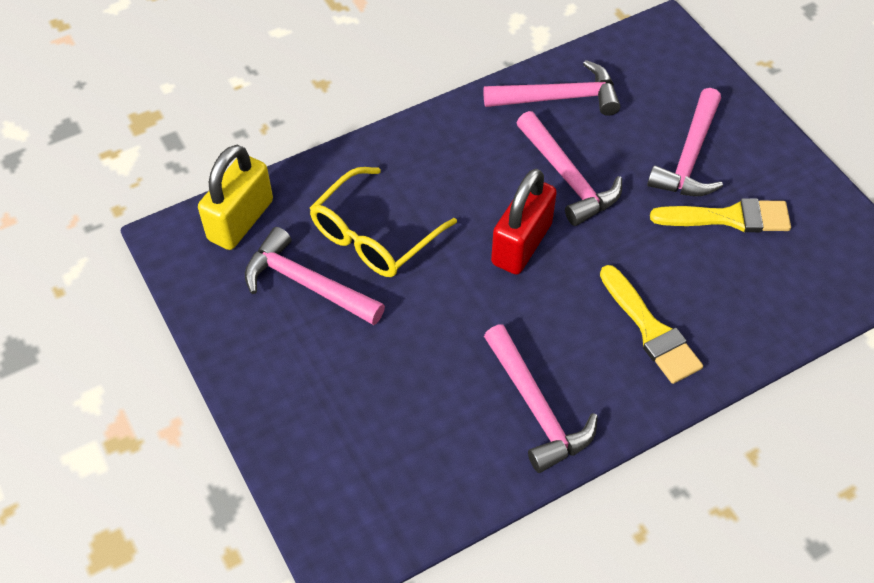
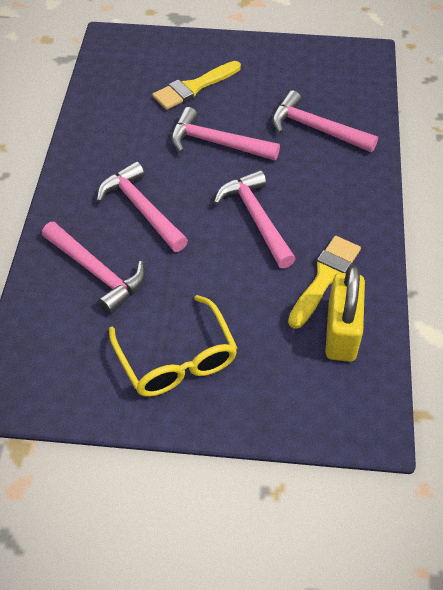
red padlock: 1 -> 0

